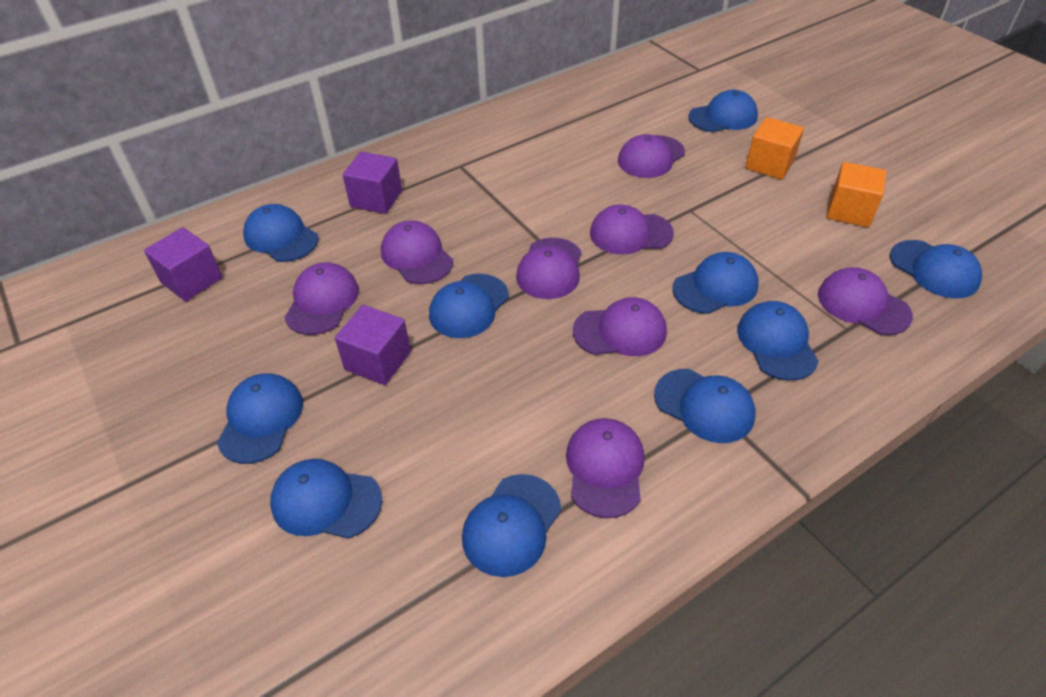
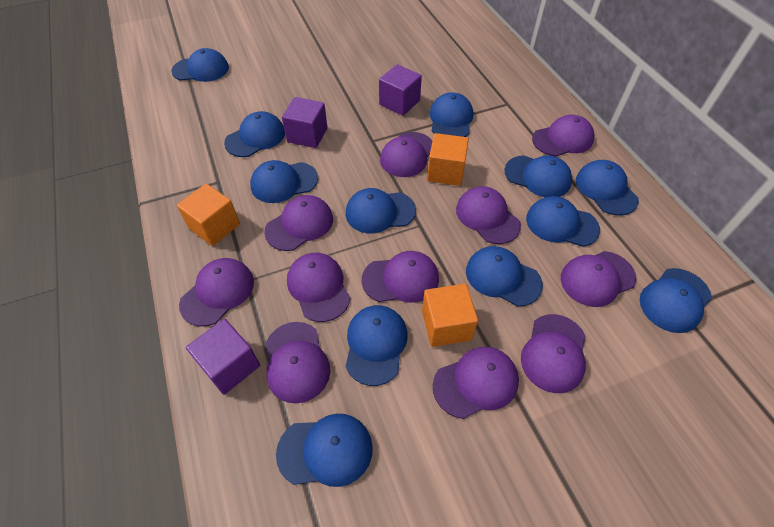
blue cap: 10 -> 12
orange cube: 2 -> 3
purple cap: 8 -> 11

